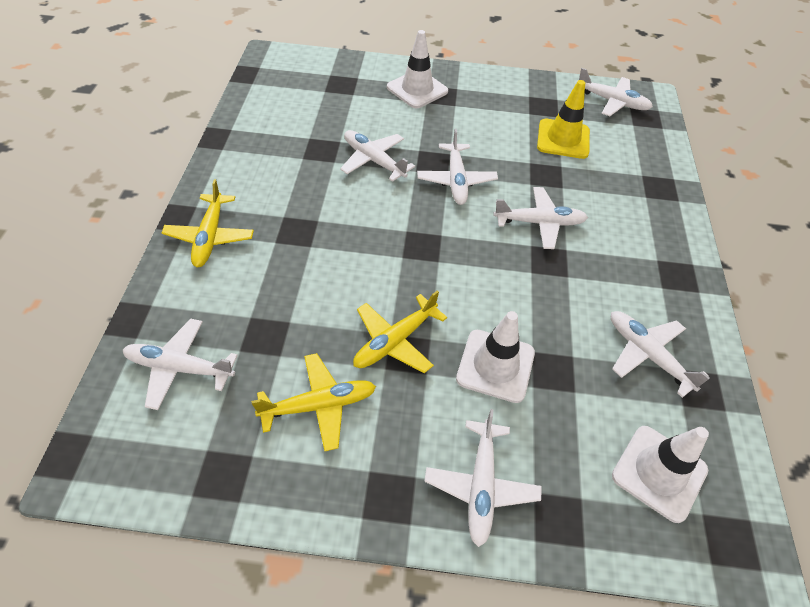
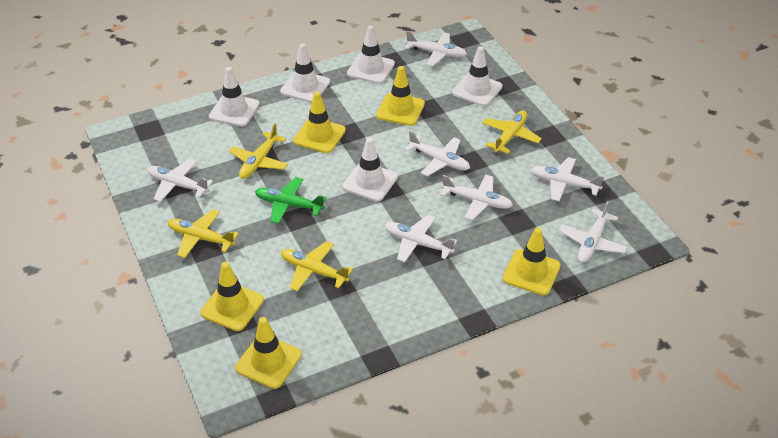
green plane: 0 -> 1
white traffic cone: 3 -> 5
yellow plane: 3 -> 4
yellow traffic cone: 1 -> 5

